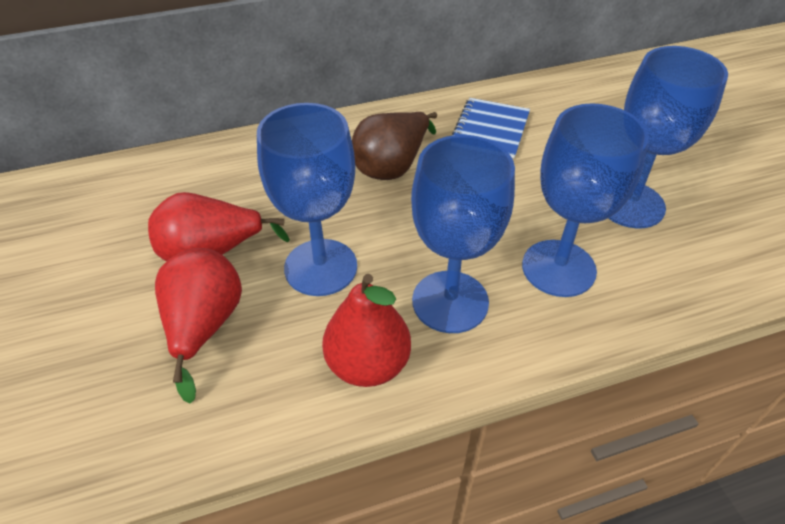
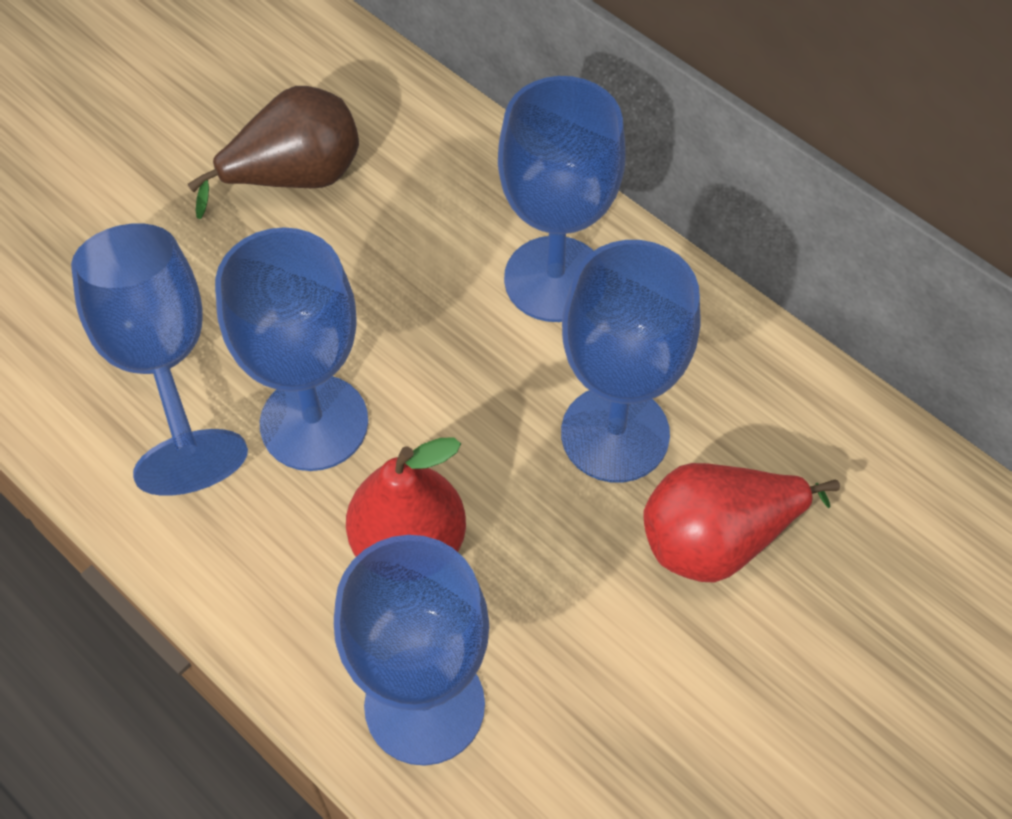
blue goblet: 4 -> 5
blue notebook: 1 -> 0
red pear: 3 -> 2

